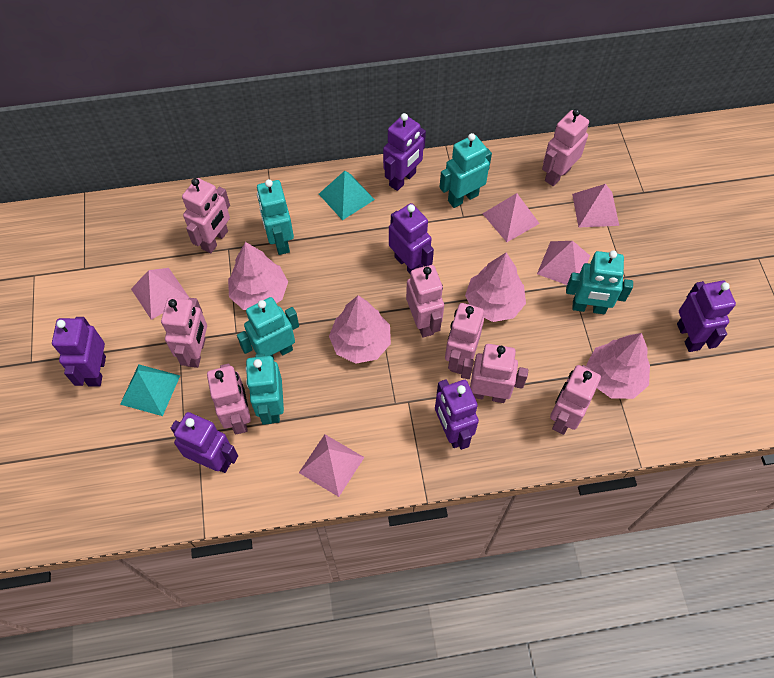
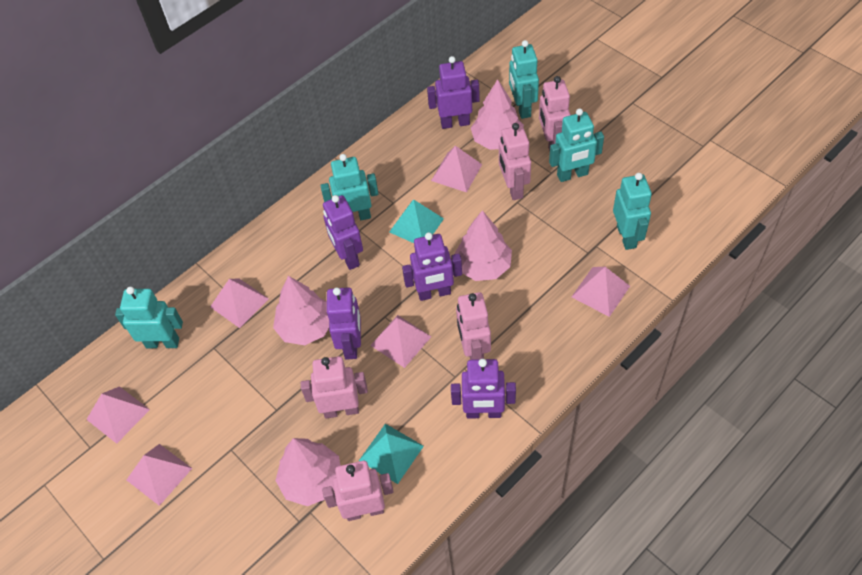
pink pyramid: 5 -> 6
pink robot: 8 -> 5
purple robot: 6 -> 5

